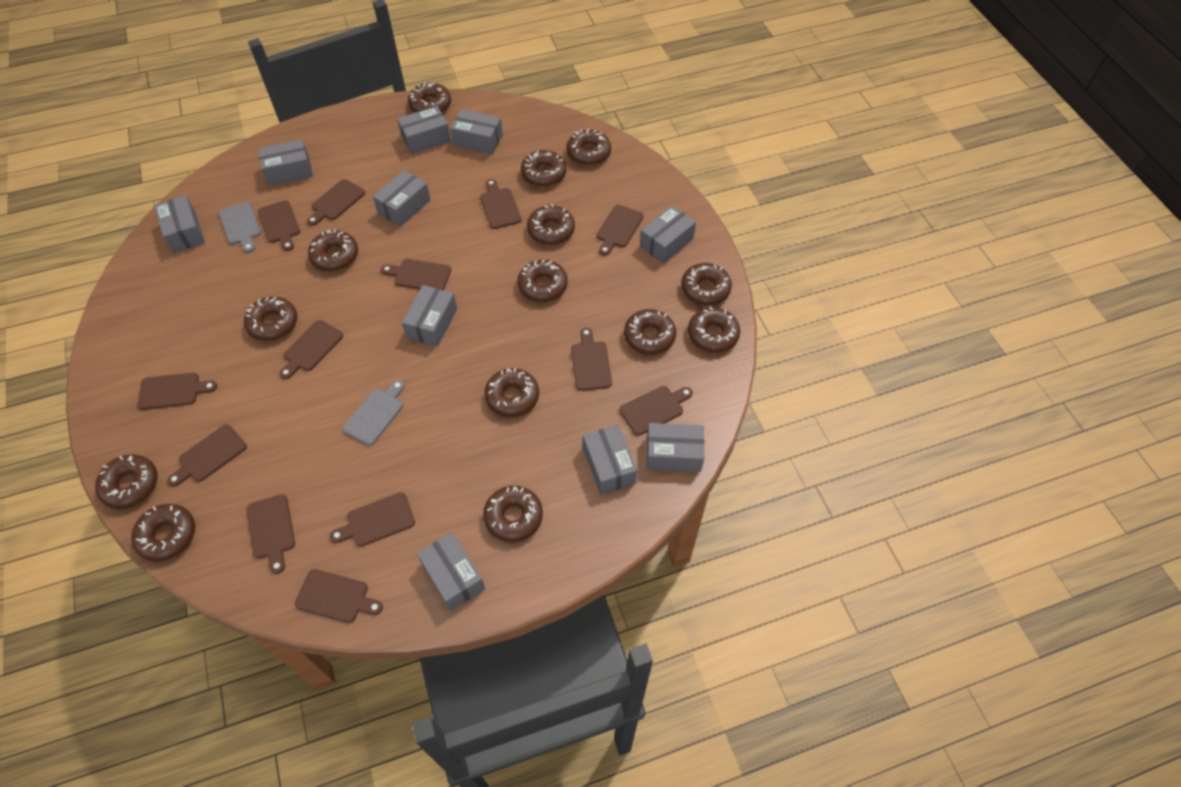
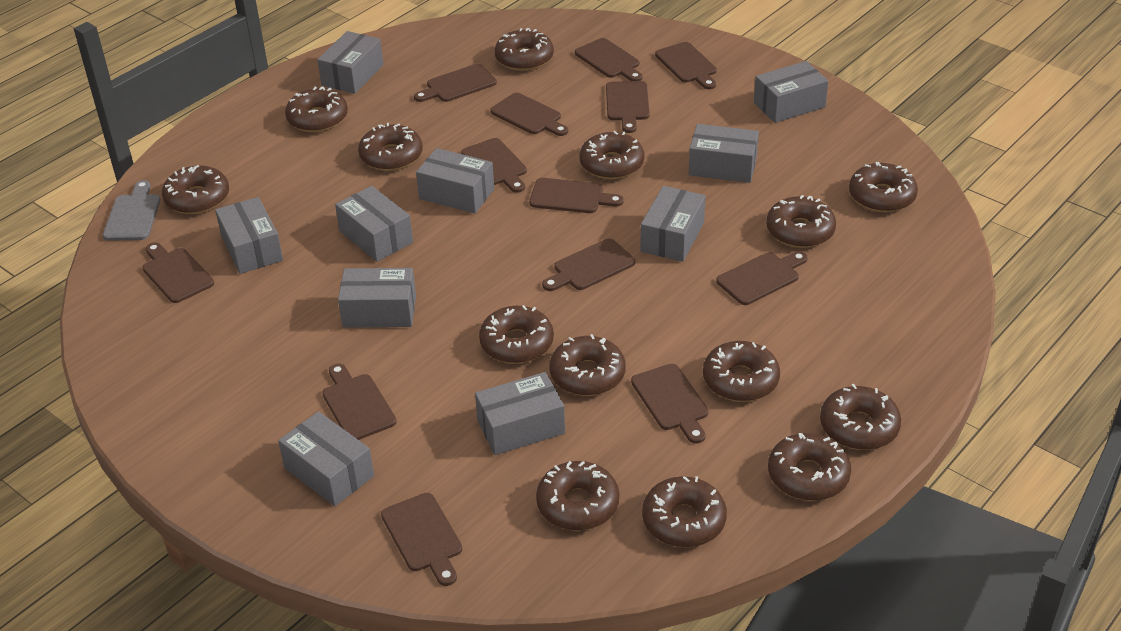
grey cutting board: 2 -> 1

